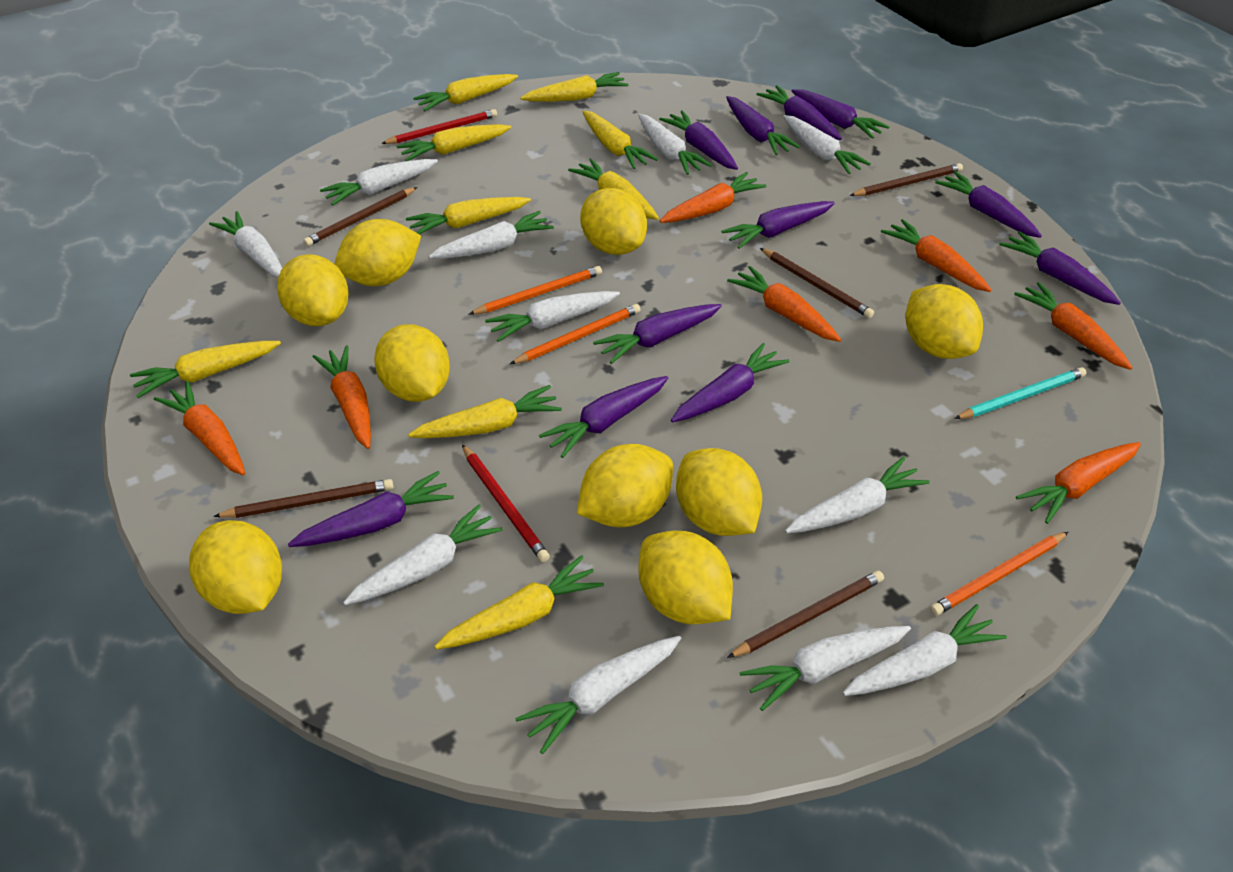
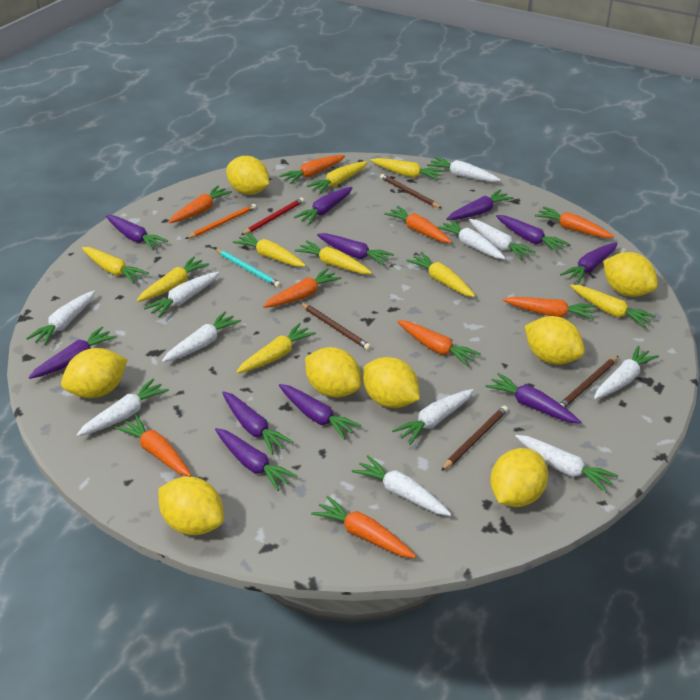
brown pencil: 5 -> 4
orange carrot: 7 -> 9
orange pencil: 3 -> 1
red pencil: 2 -> 1
yellow lemon: 9 -> 8

